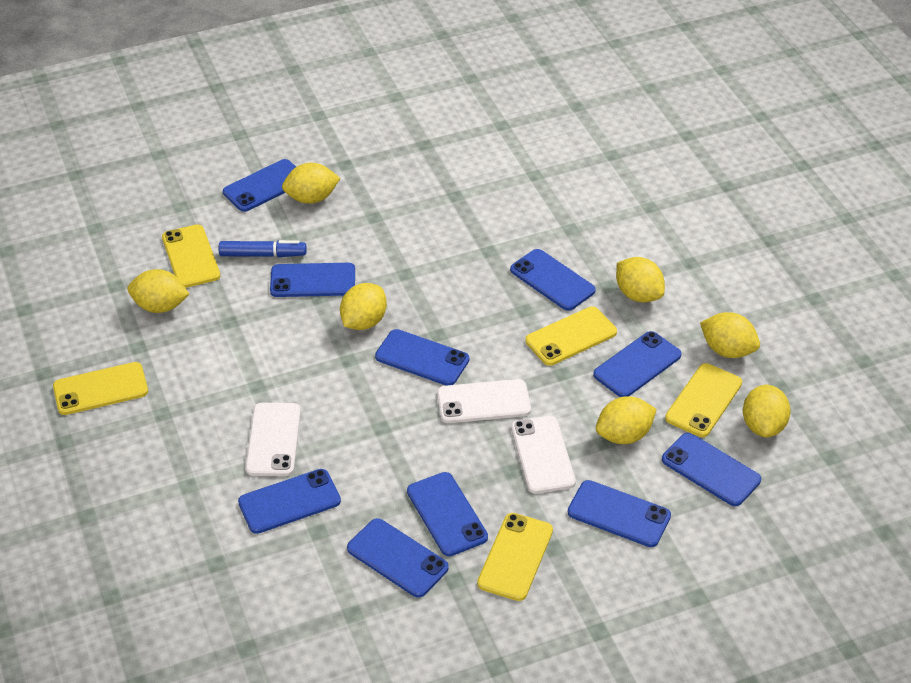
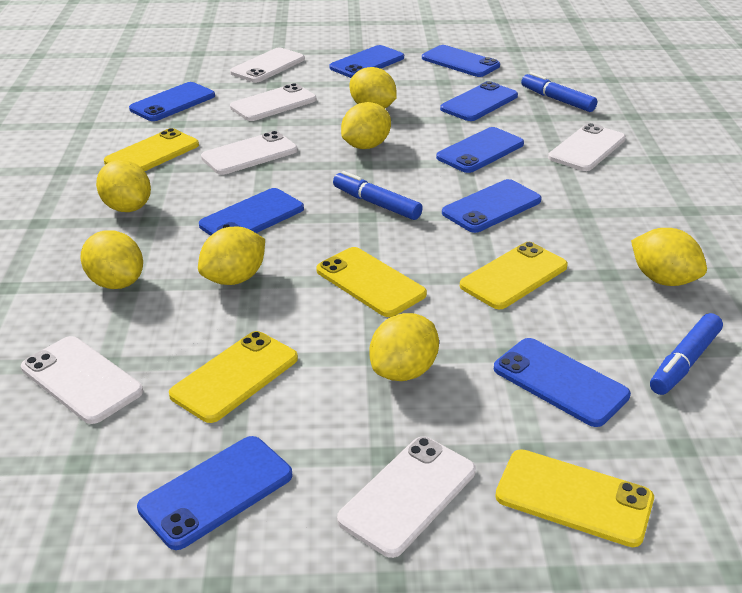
blue marker: 1 -> 3
blue phone: 10 -> 9
white phone: 3 -> 6

